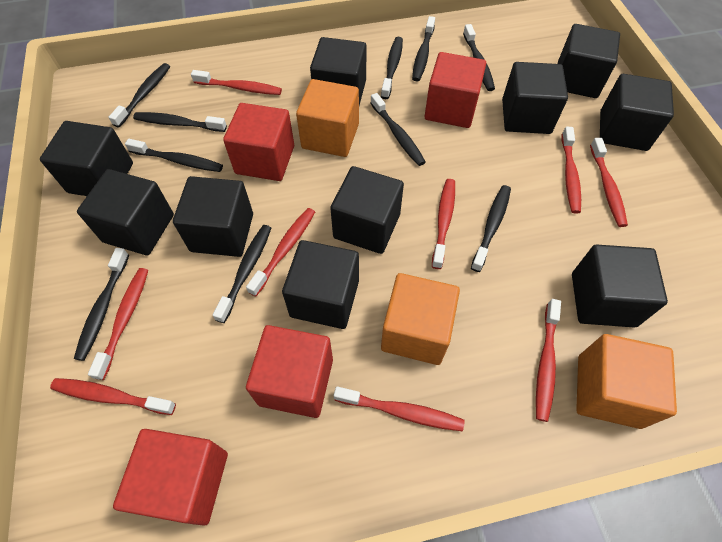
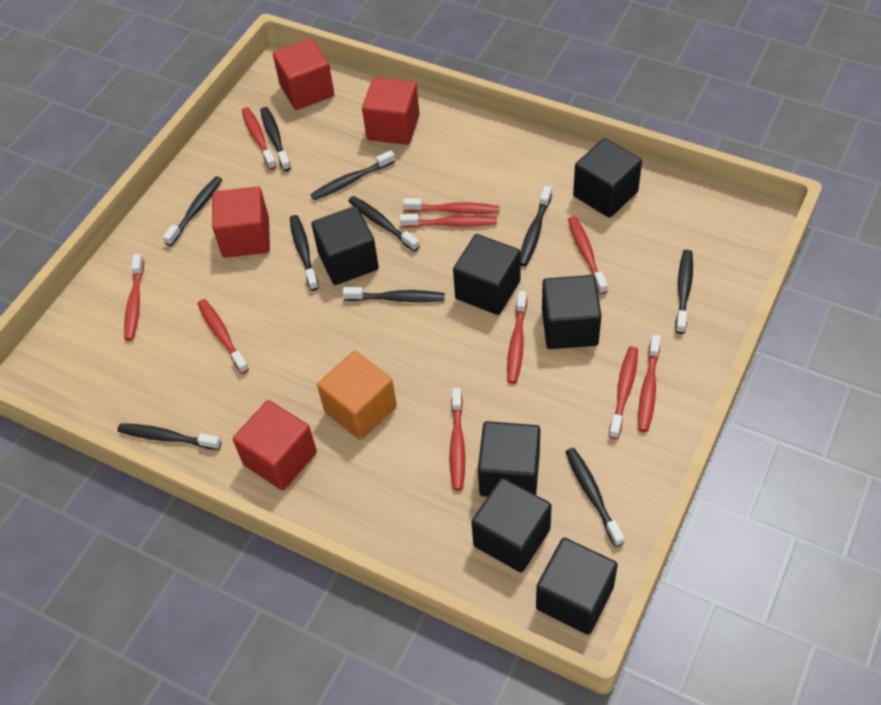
black cube: 10 -> 7
orange cube: 3 -> 1
red toothbrush: 9 -> 10

